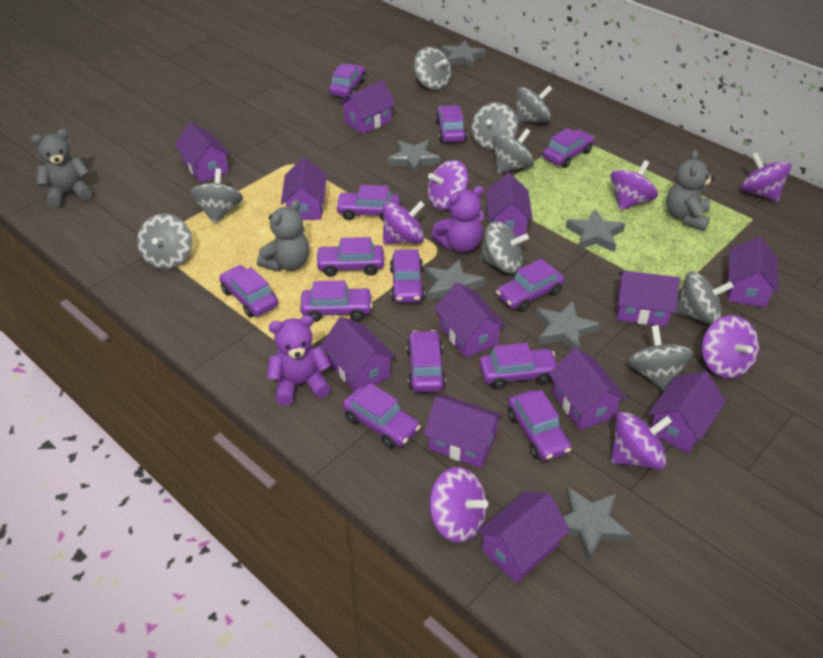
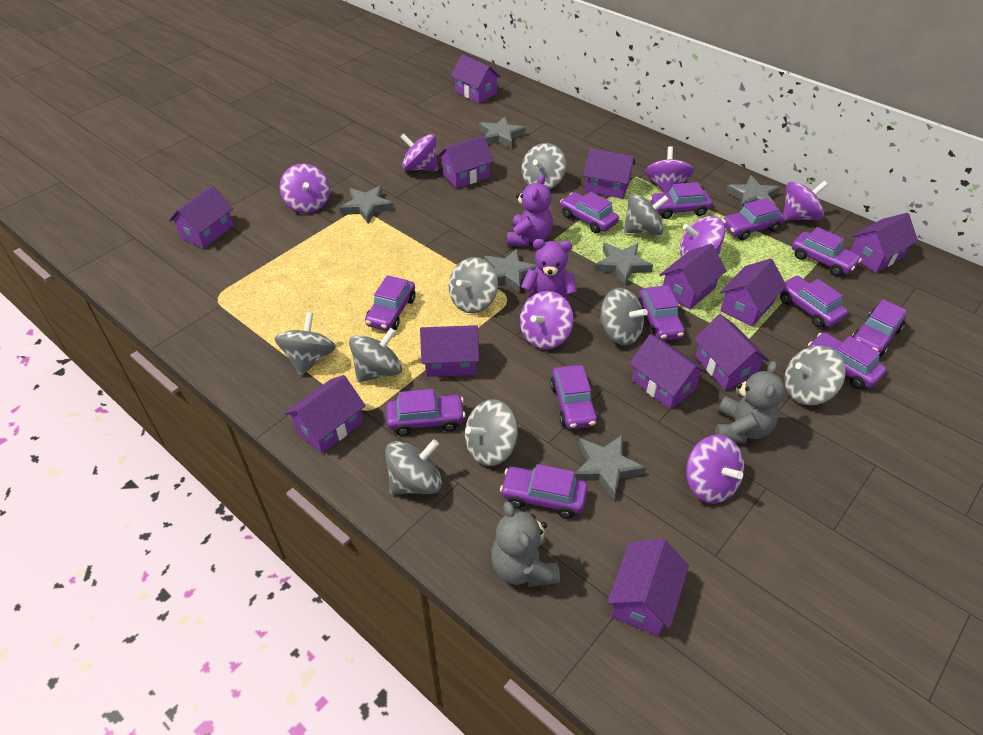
grey teddy bear: 3 -> 2
purple car: 13 -> 12

